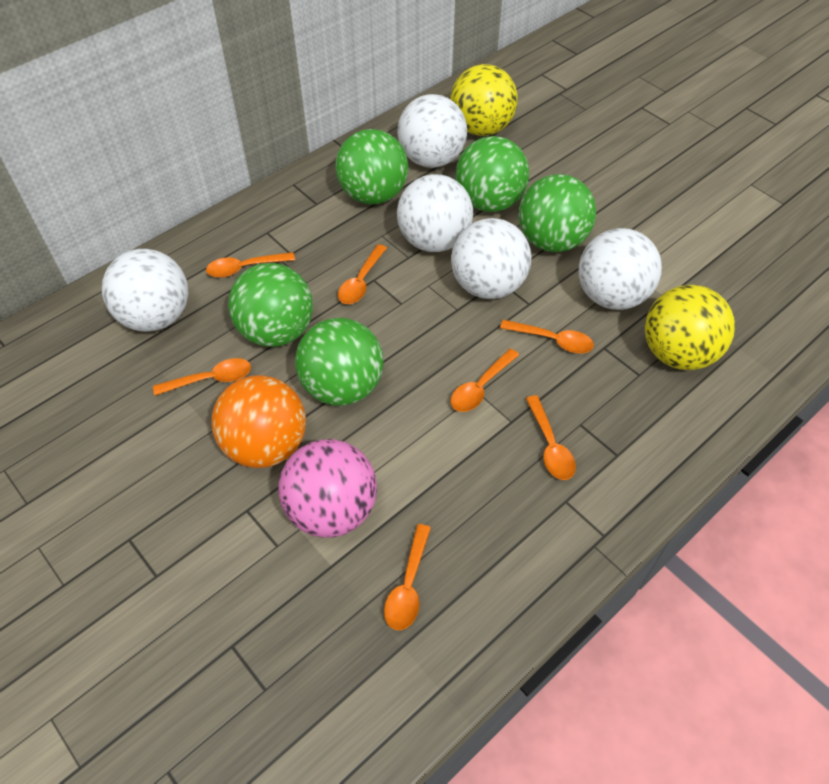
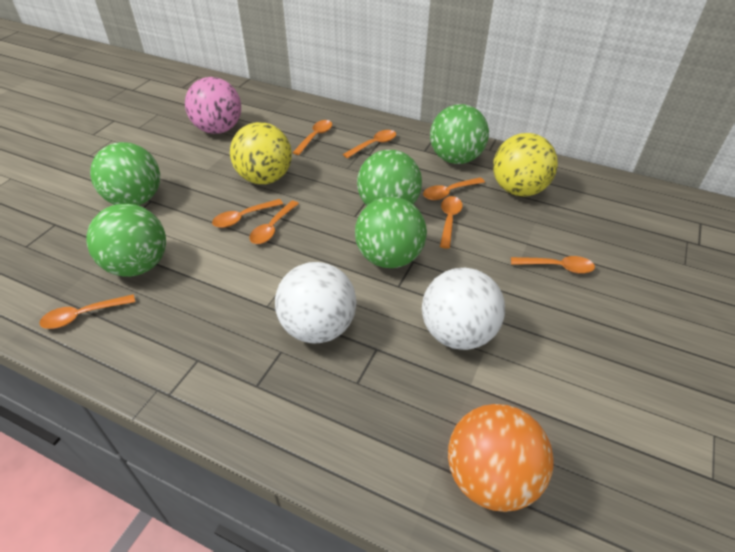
orange spoon: 7 -> 8
white ball: 5 -> 2

